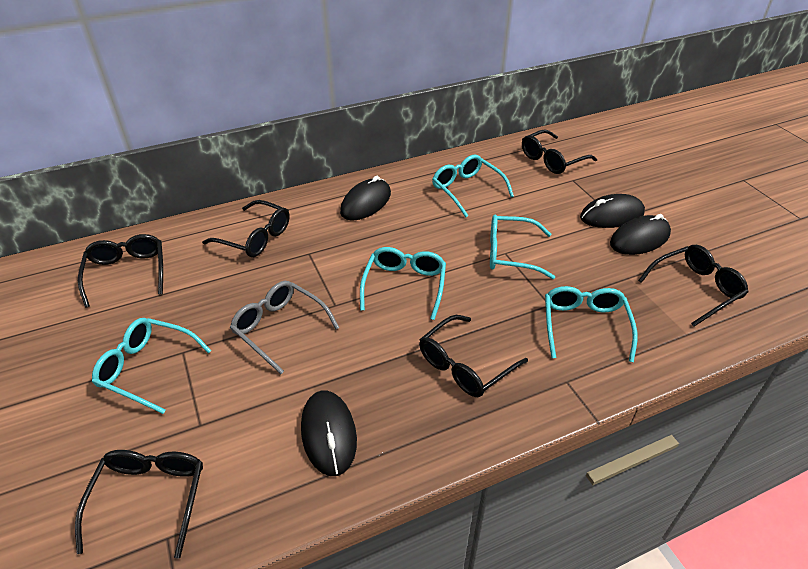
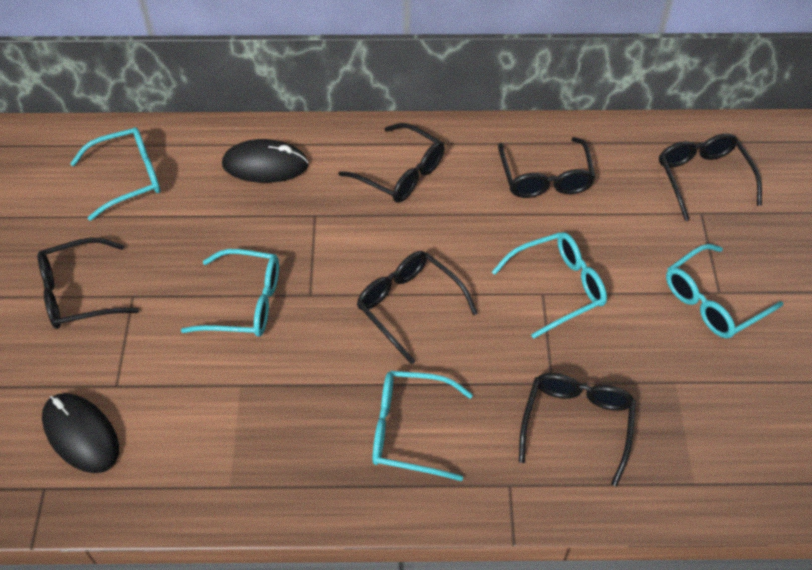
black mouse: 4 -> 2
grey glasses: 1 -> 0

